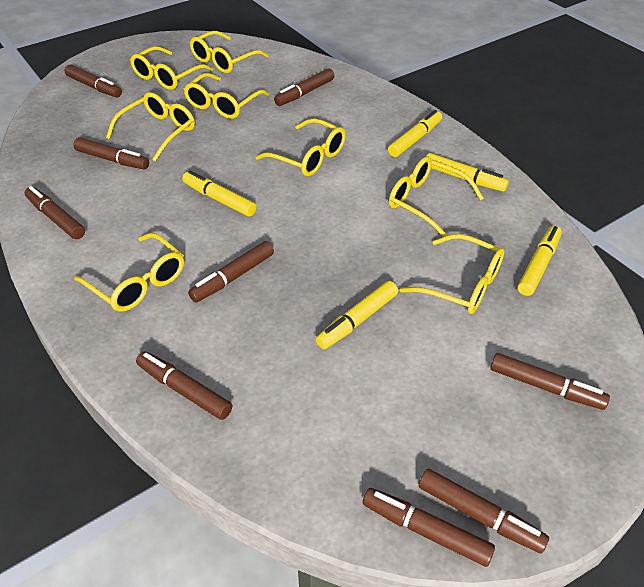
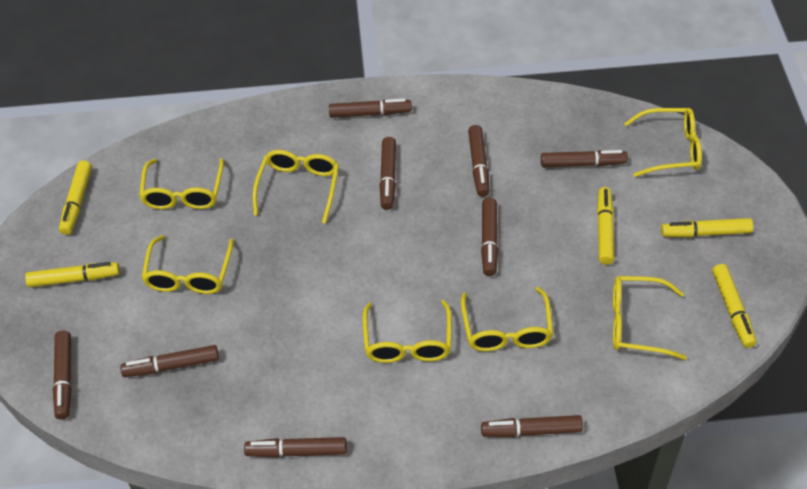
yellow glasses: 8 -> 7

